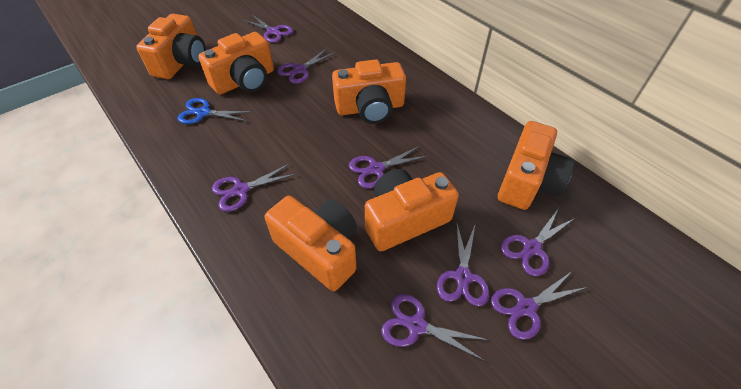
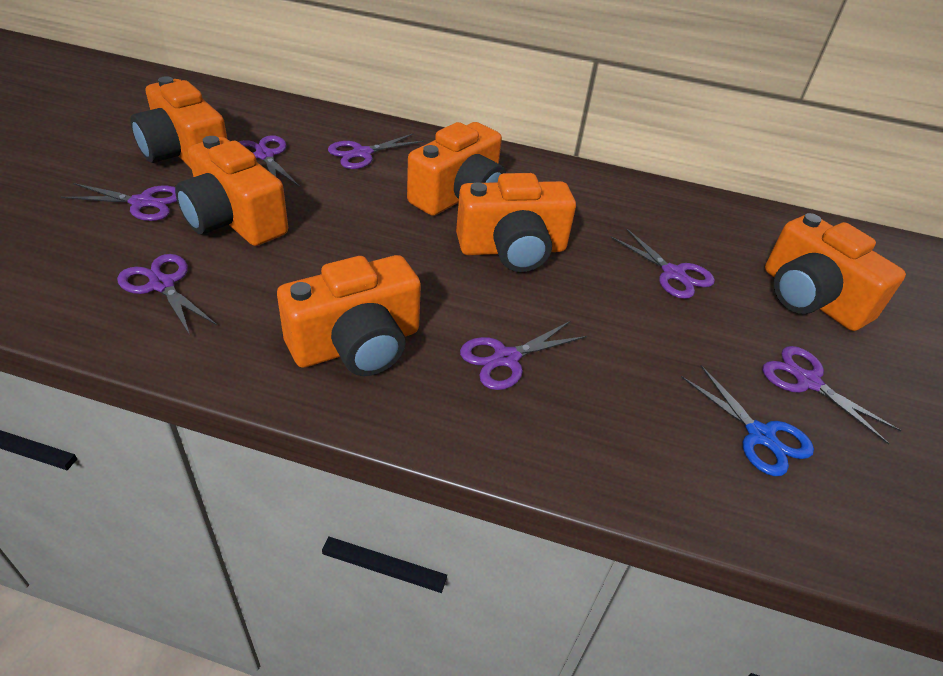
purple scissors: 8 -> 7

